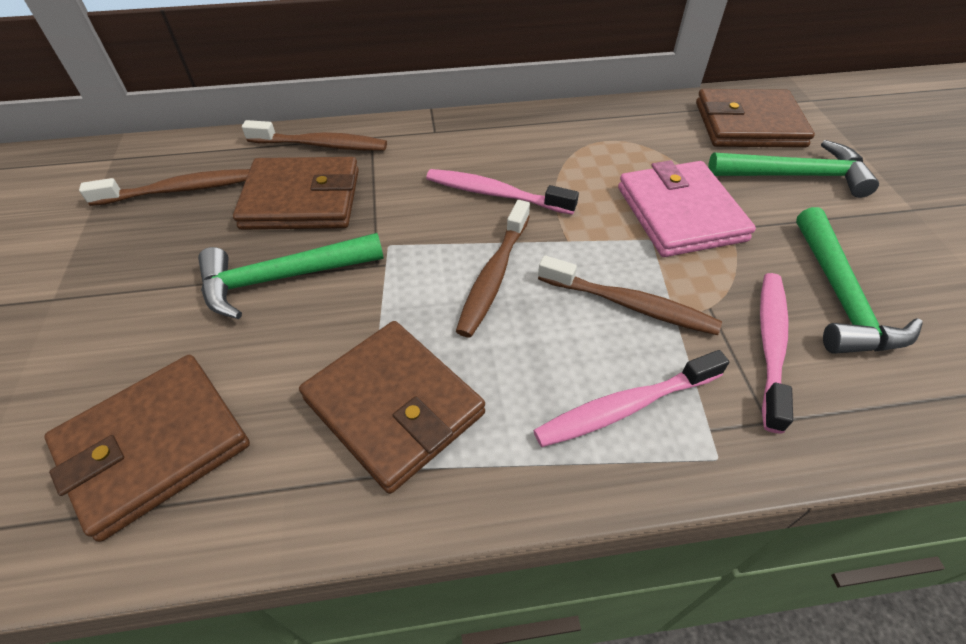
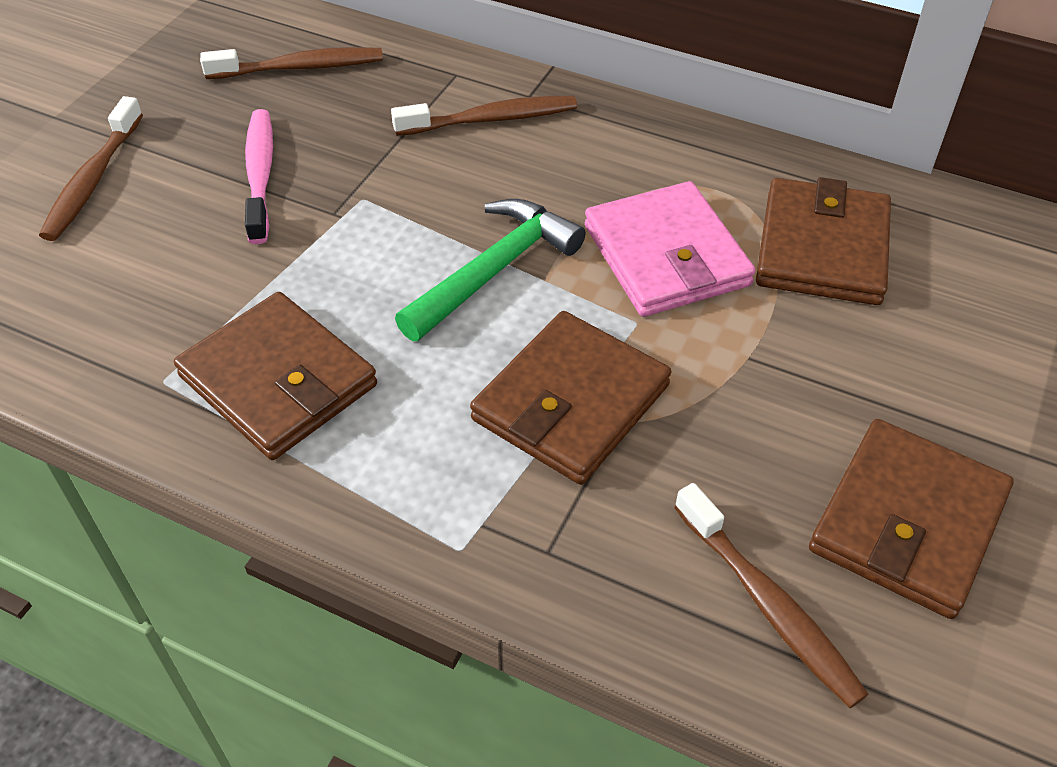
green hammer: 3 -> 1
pink toothbrush: 3 -> 1

